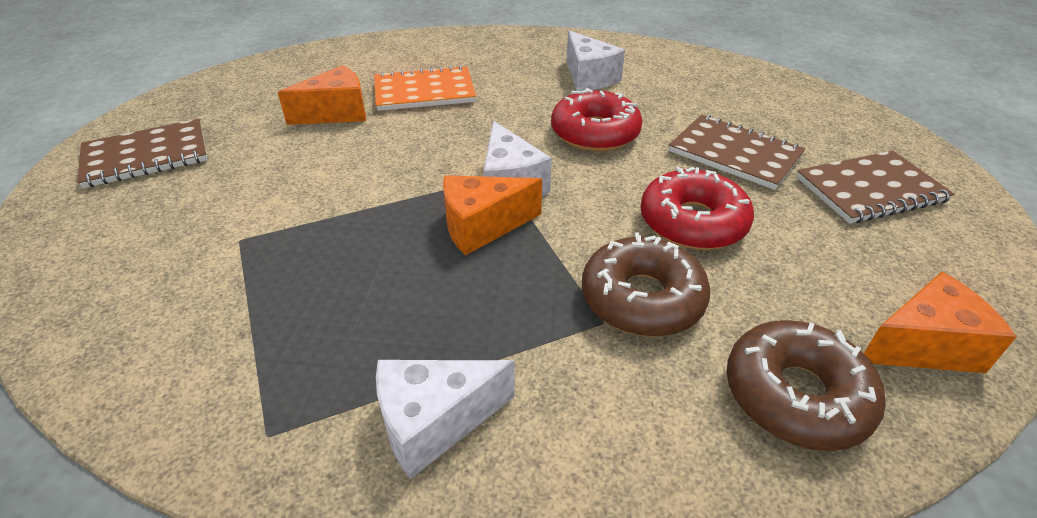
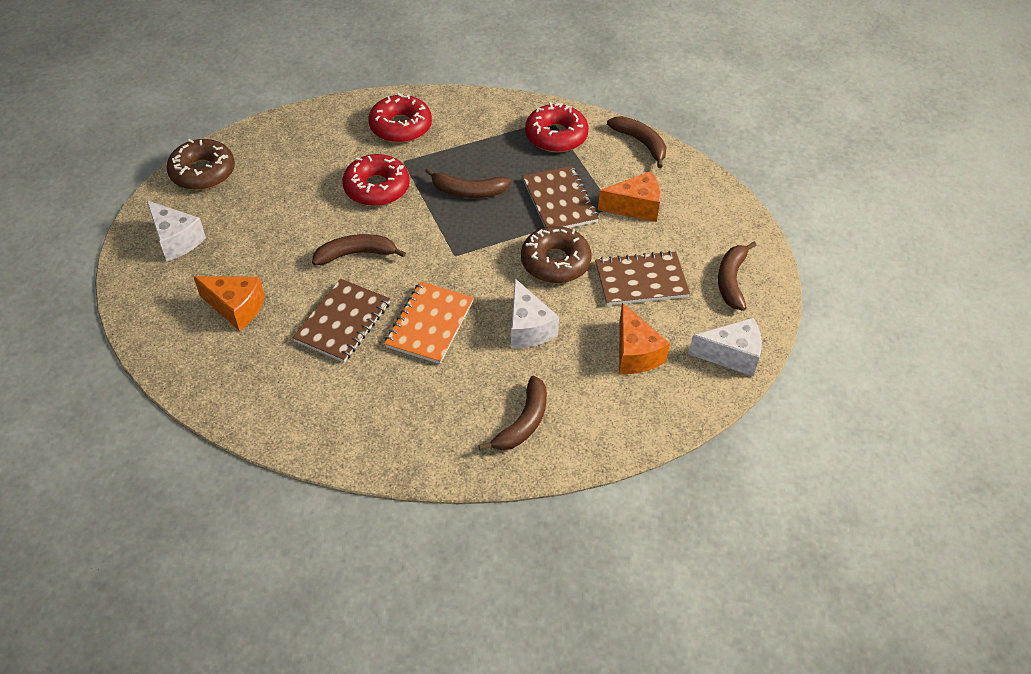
brown banana: 0 -> 5
red donut: 2 -> 3

